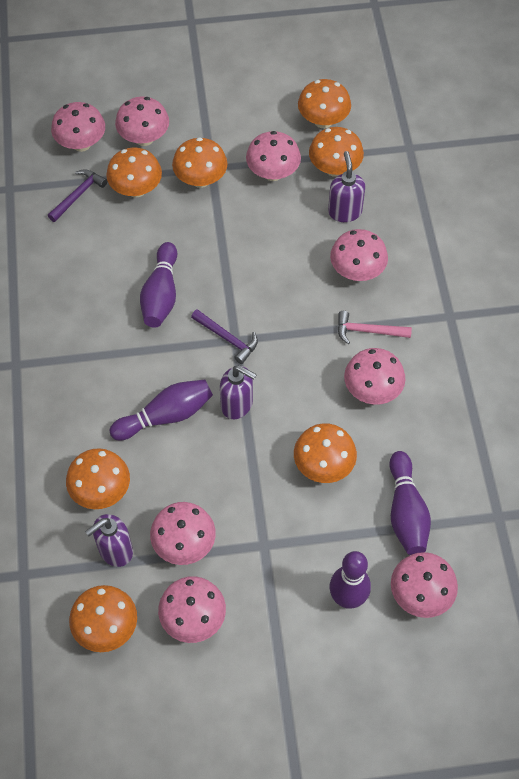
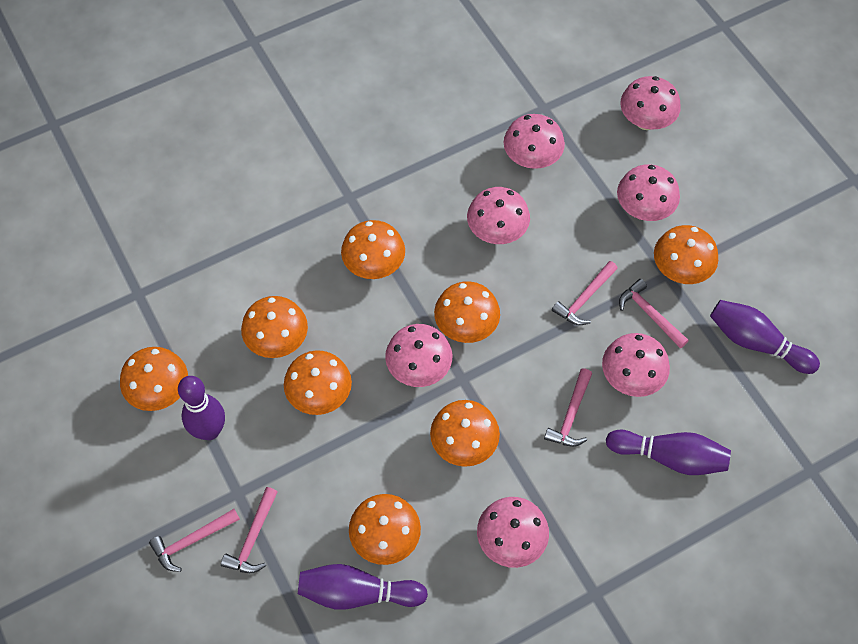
orange mushroom: 7 -> 8
pink hammer: 1 -> 5
pink mushroom: 8 -> 7
purple hammer: 2 -> 0
purple soap dispenser: 3 -> 0

